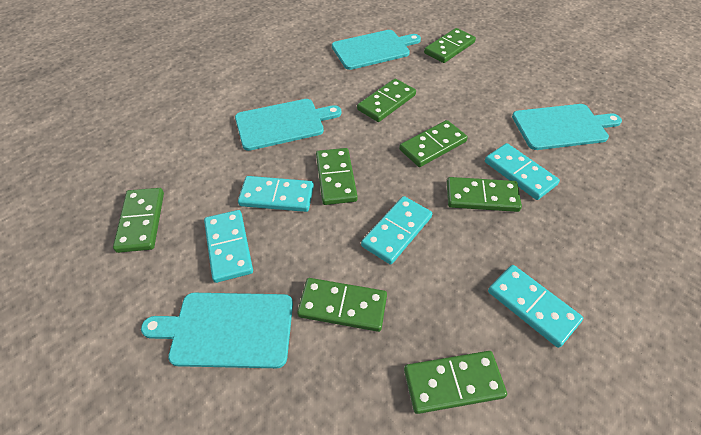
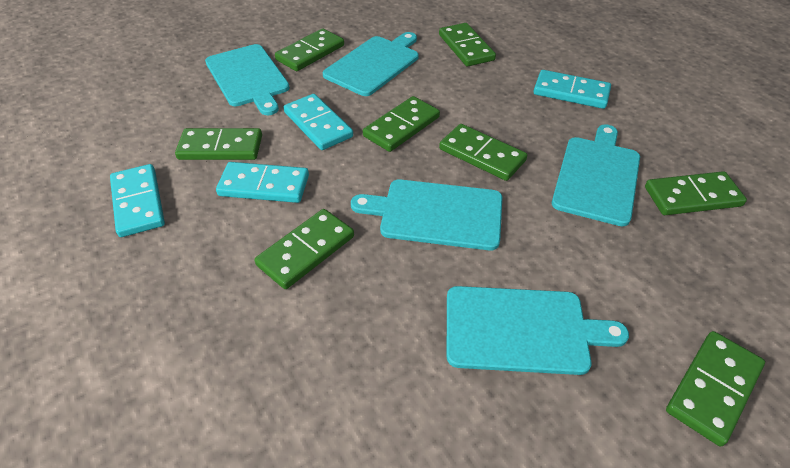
turquoise cutting board: 4 -> 5
turquoise domino: 5 -> 4

